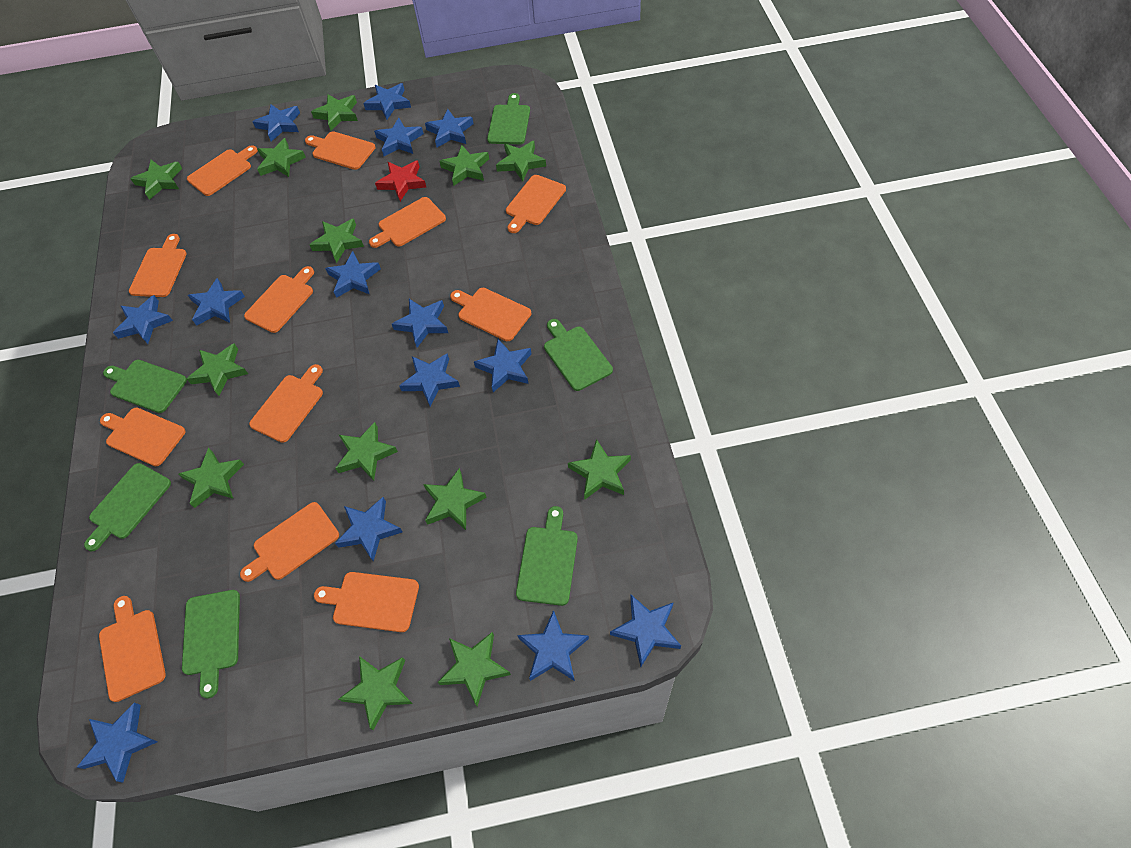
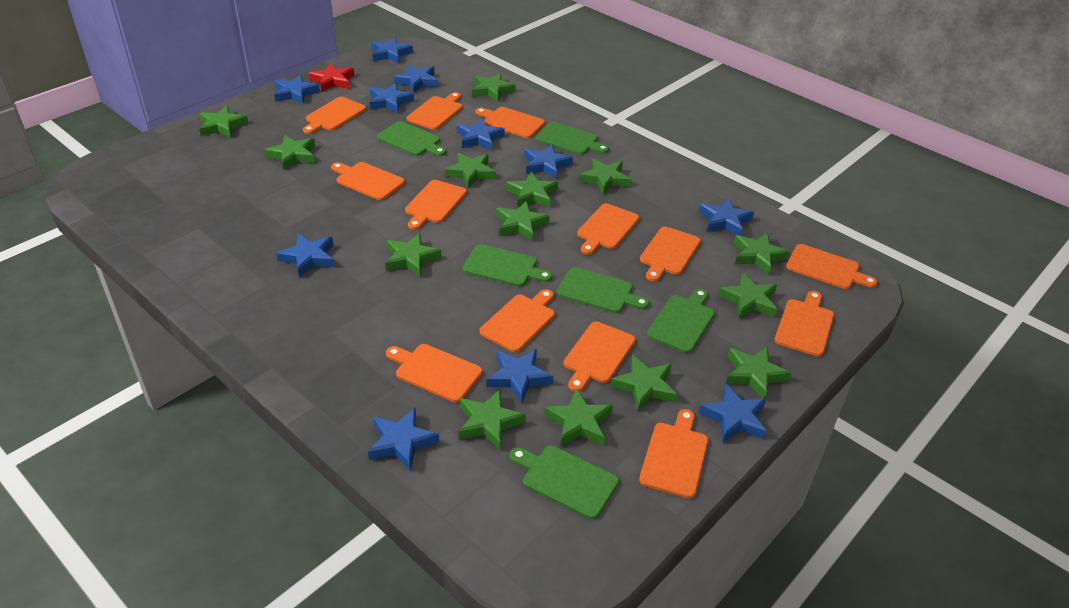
blue star: 14 -> 11
green star: 13 -> 14
orange cutting board: 12 -> 13

